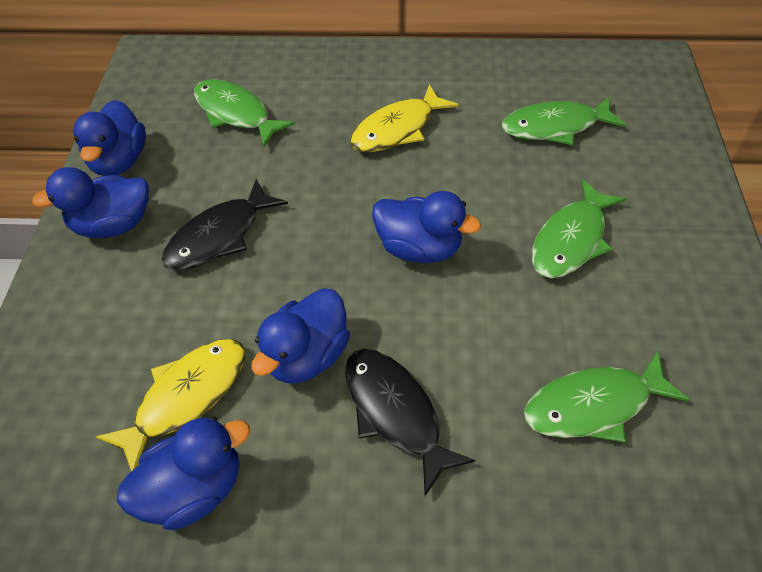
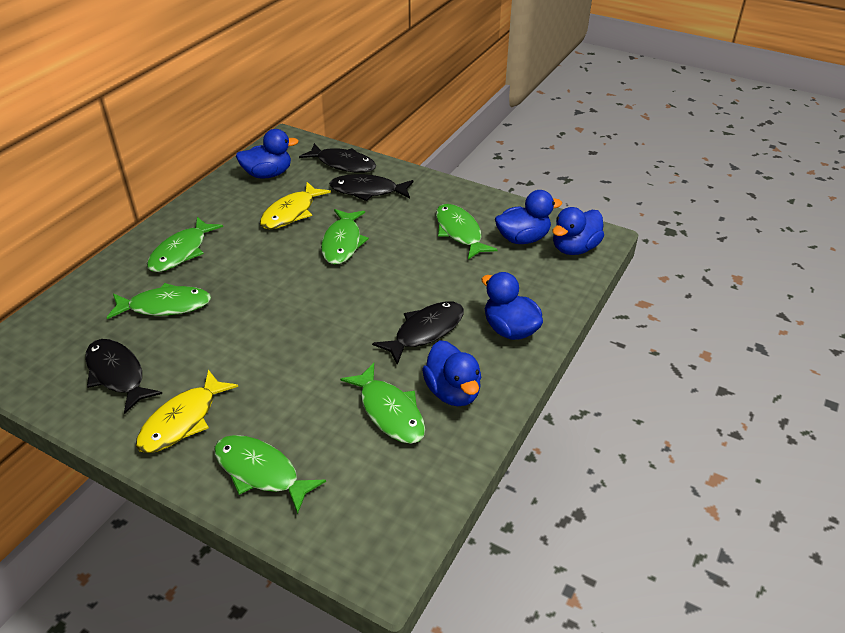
black fish: 2 -> 4
green fish: 4 -> 6

